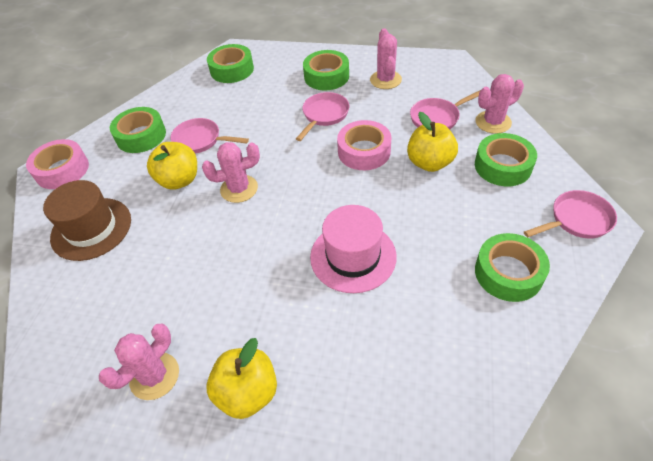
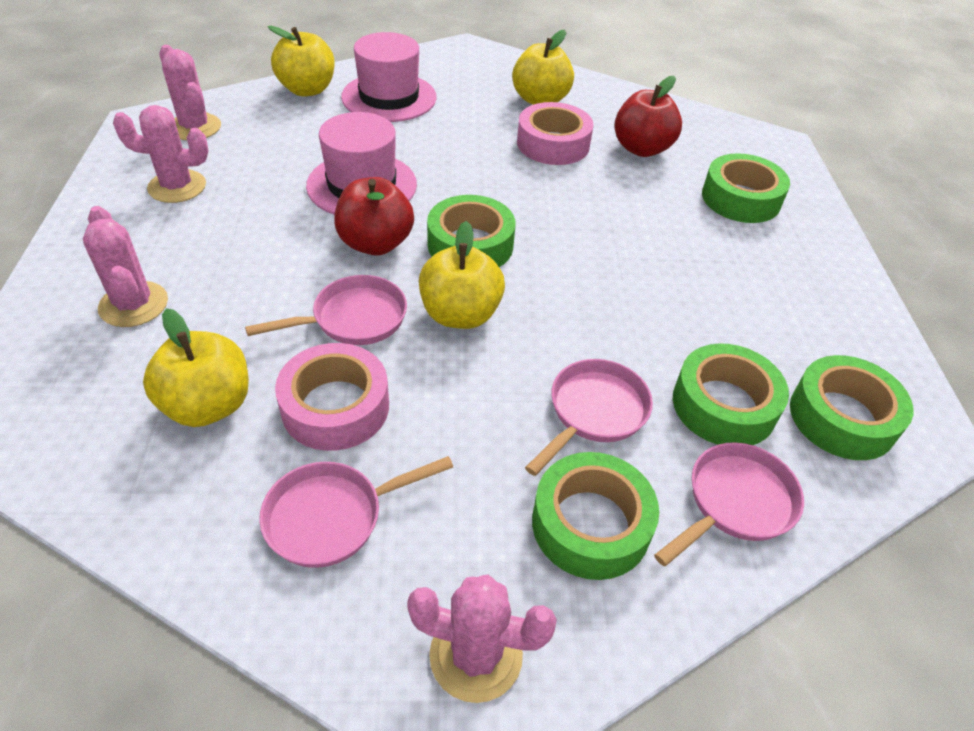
brown hat: 1 -> 0
pink hat: 1 -> 2
red apple: 0 -> 2
yellow apple: 3 -> 4

